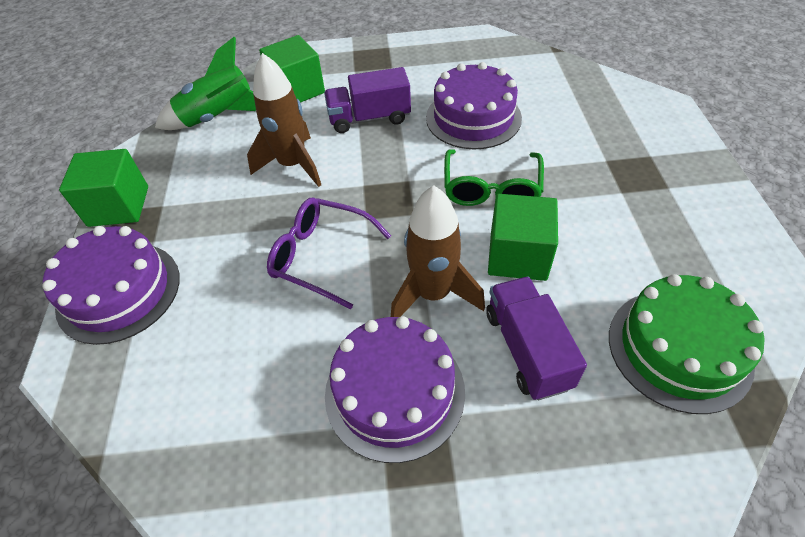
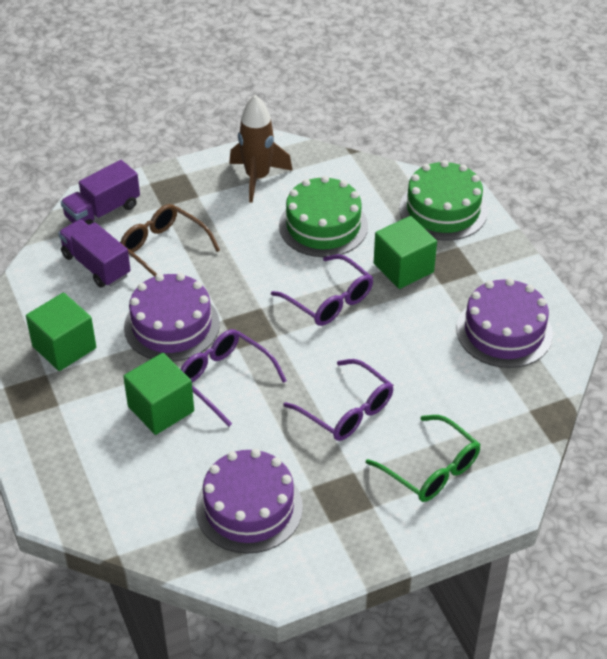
brown glasses: 0 -> 1
brown rocket: 2 -> 1
green cake: 1 -> 2
green rocket: 1 -> 0
purple glasses: 1 -> 3

